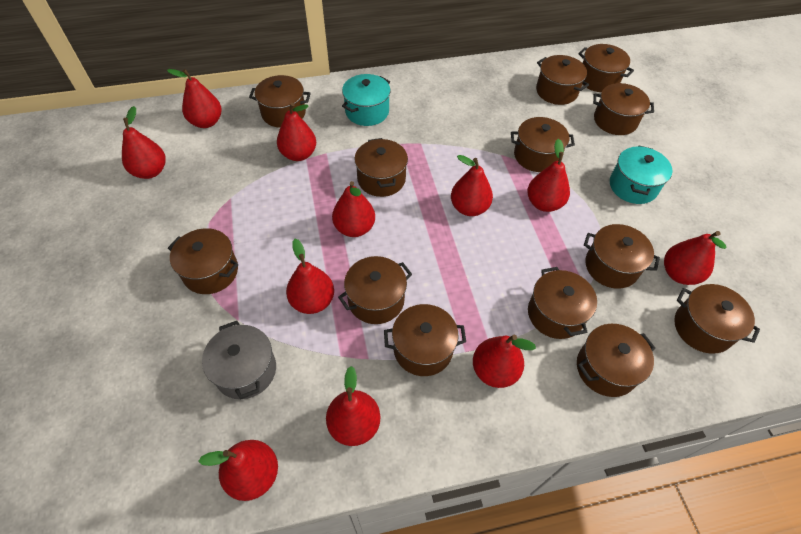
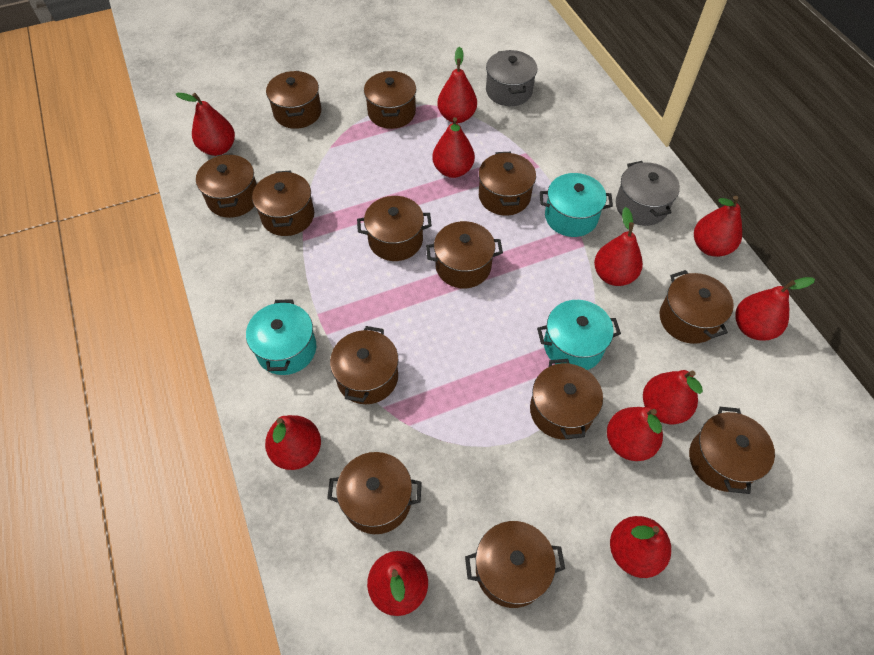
grey pot: 1 -> 2
turquoise pot: 2 -> 3

